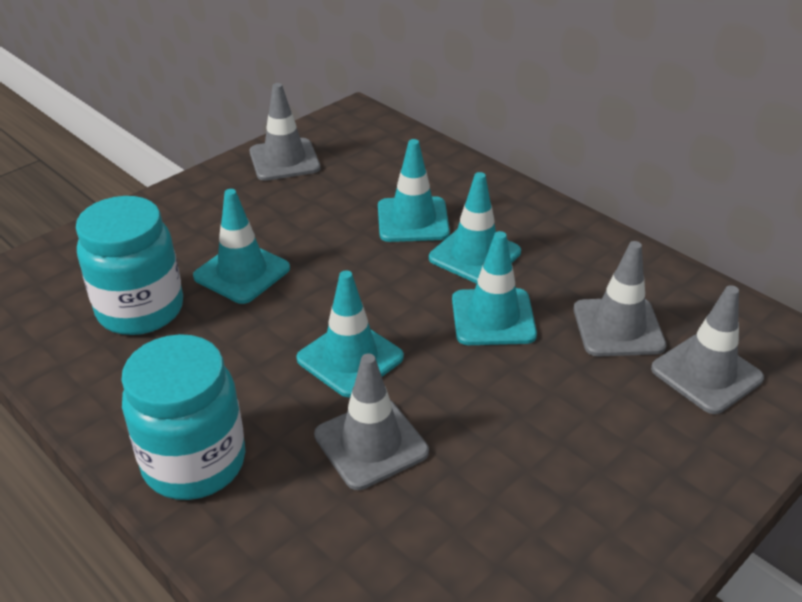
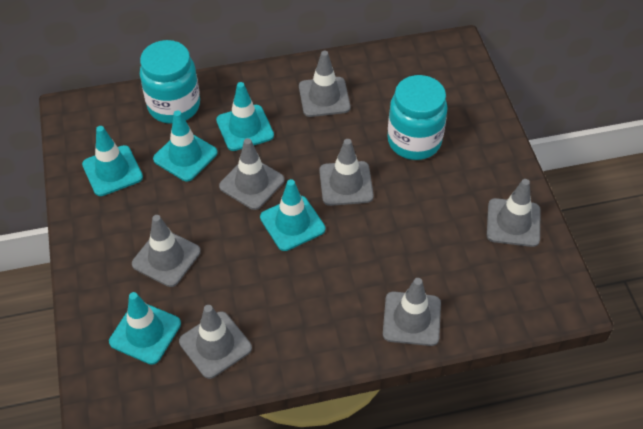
grey traffic cone: 4 -> 7

